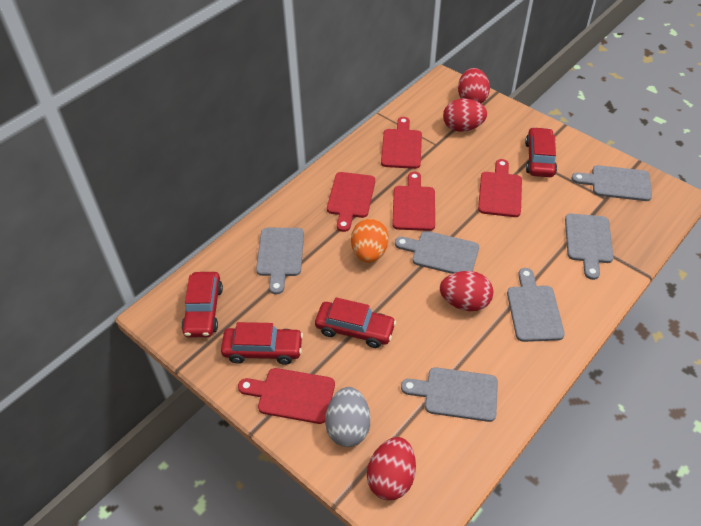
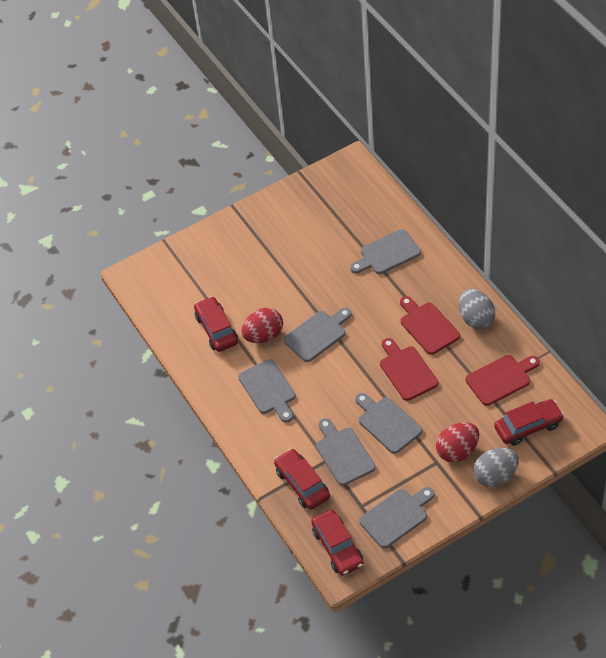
grey egg: 1 -> 2
orange egg: 1 -> 0
red cutting board: 5 -> 3
red egg: 4 -> 2

